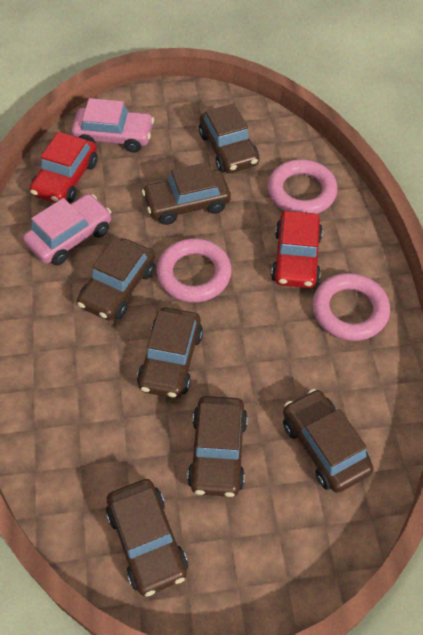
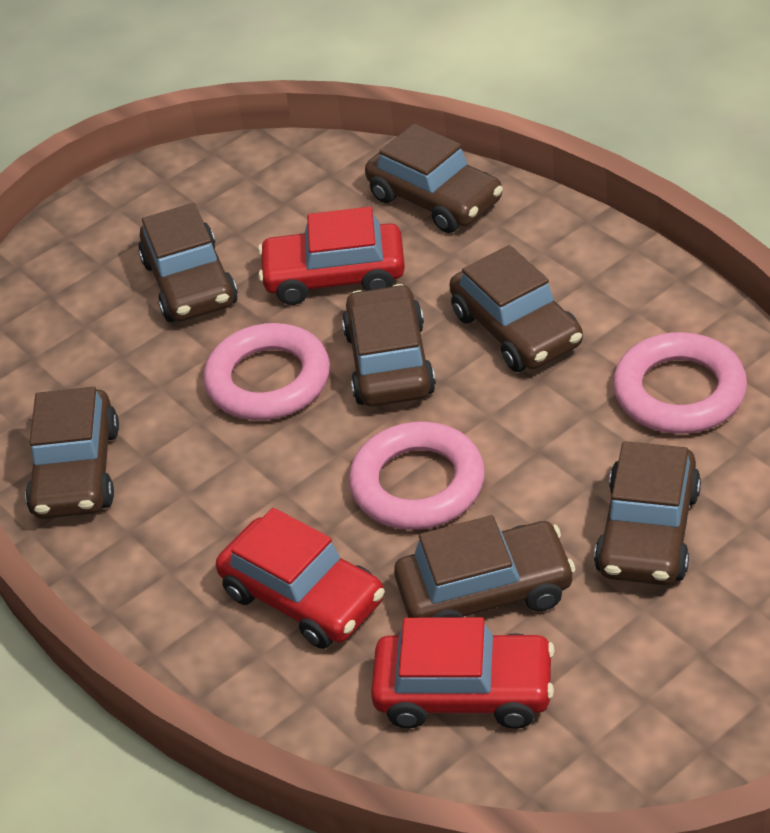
pink car: 2 -> 0
red car: 2 -> 3

